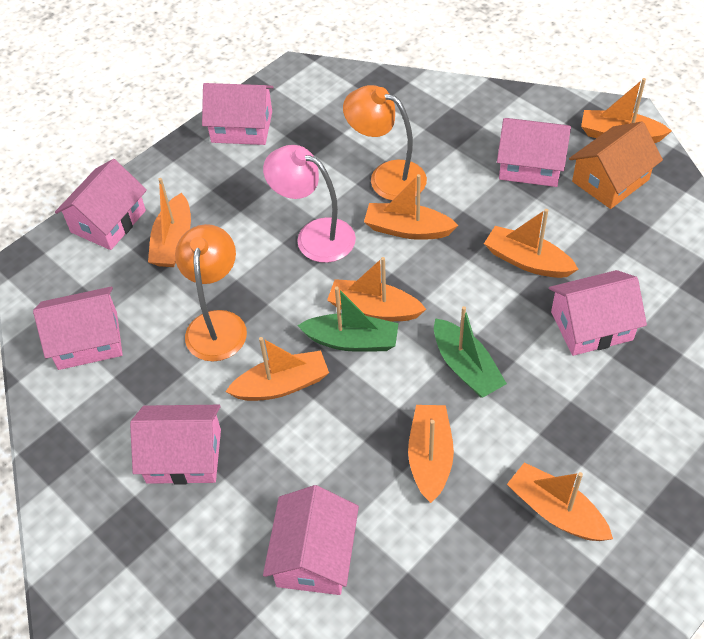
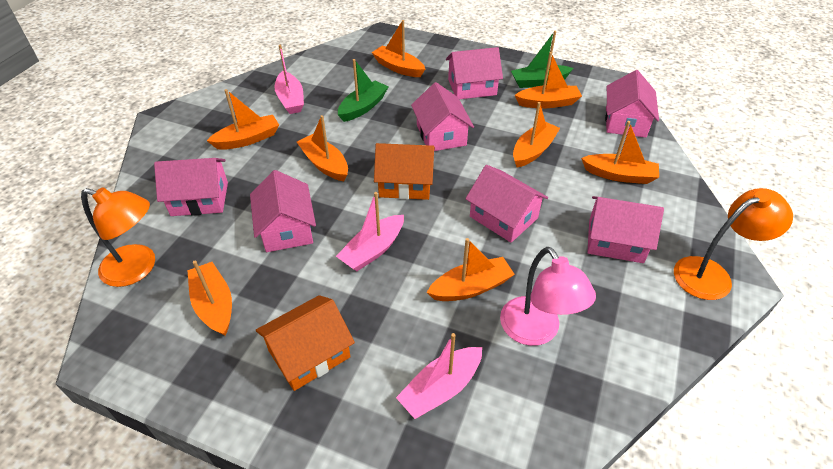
orange house: 1 -> 2
pink boat: 0 -> 3

